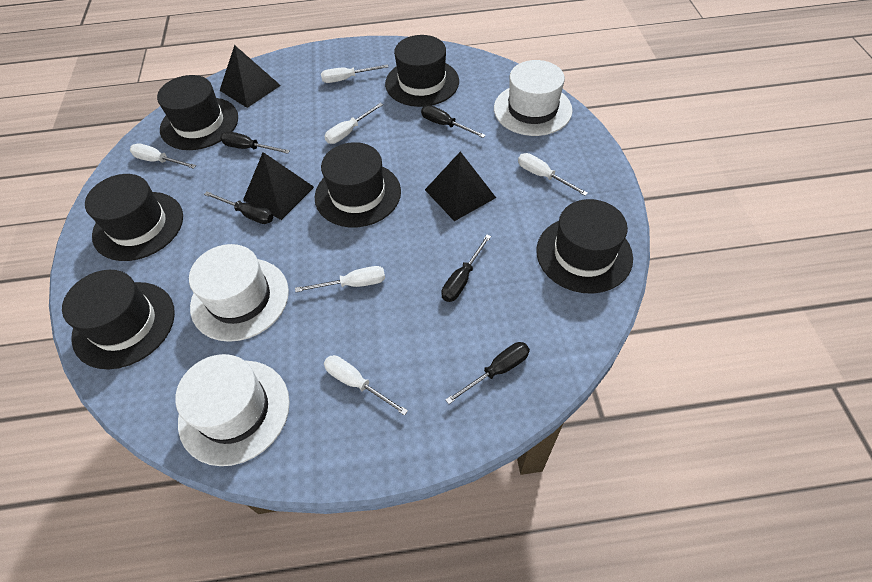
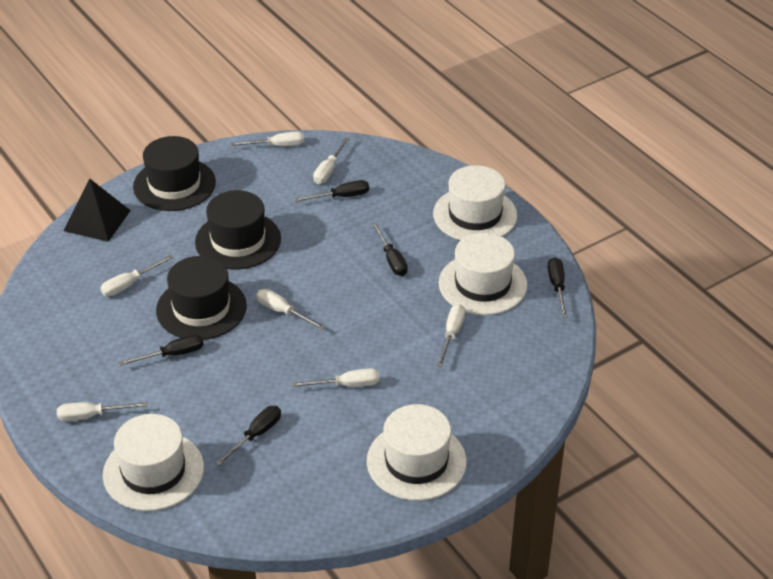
black hat: 6 -> 3
black pyramid: 3 -> 1
white hat: 3 -> 4
white screwdriver: 6 -> 7

